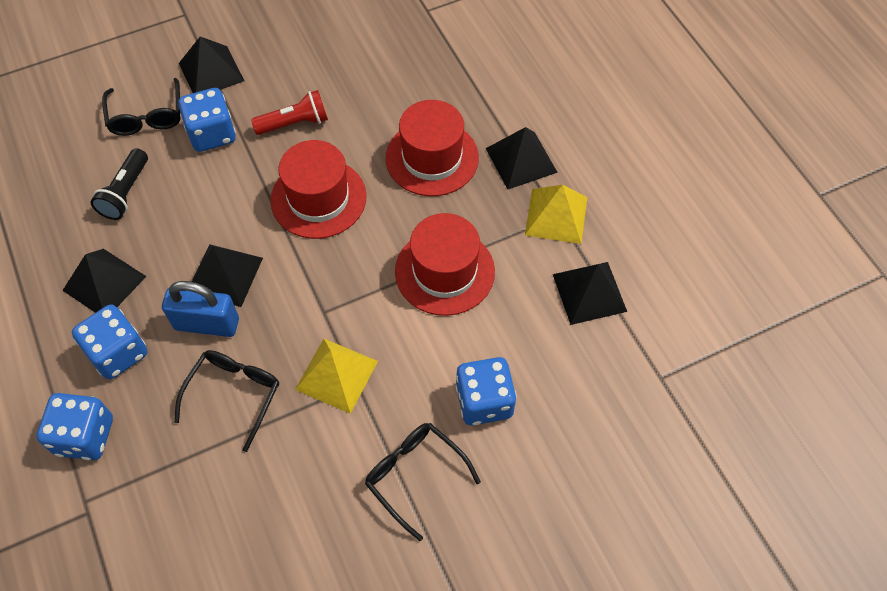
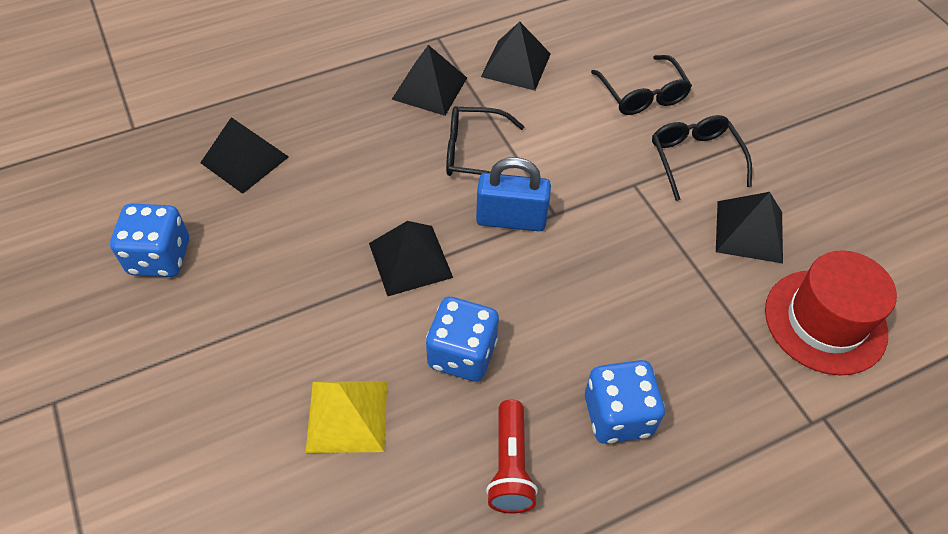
black flashlight: 1 -> 0
blue dice: 4 -> 3
red hat: 3 -> 1
yellow pyramid: 2 -> 1

